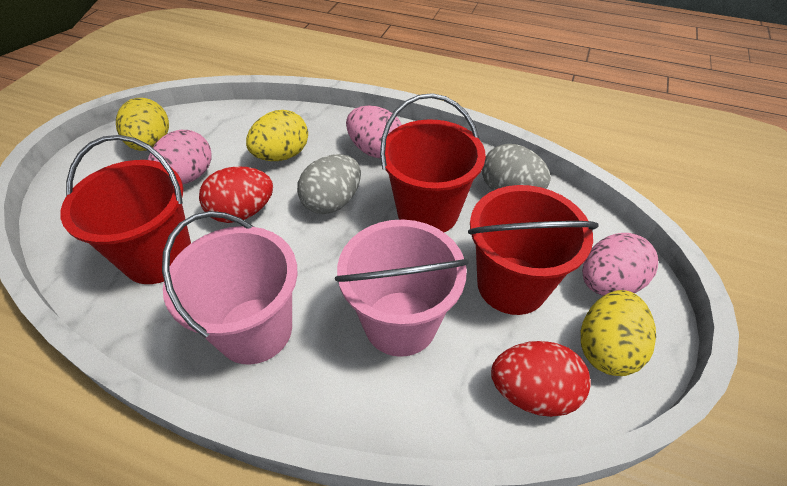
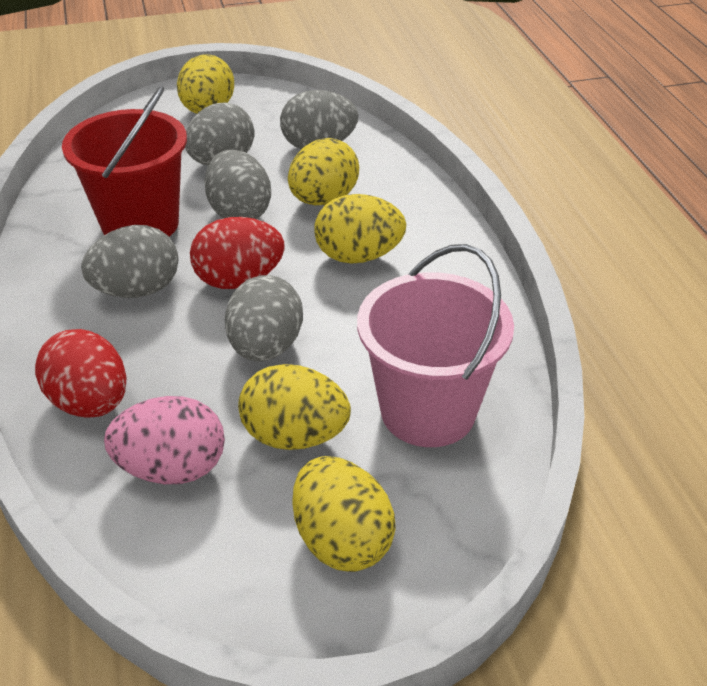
grey egg: 2 -> 5
pink bucket: 2 -> 1
pink egg: 3 -> 1
red bucket: 3 -> 1
yellow egg: 3 -> 5

